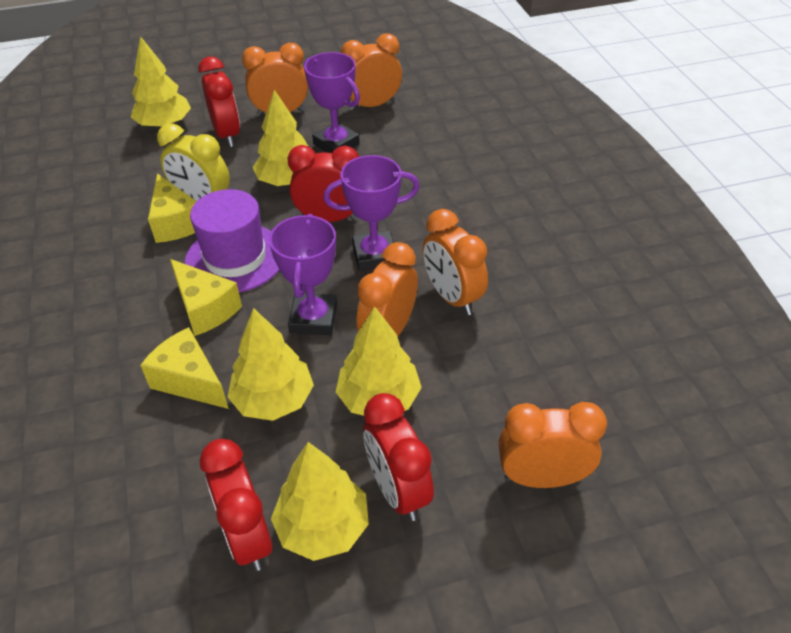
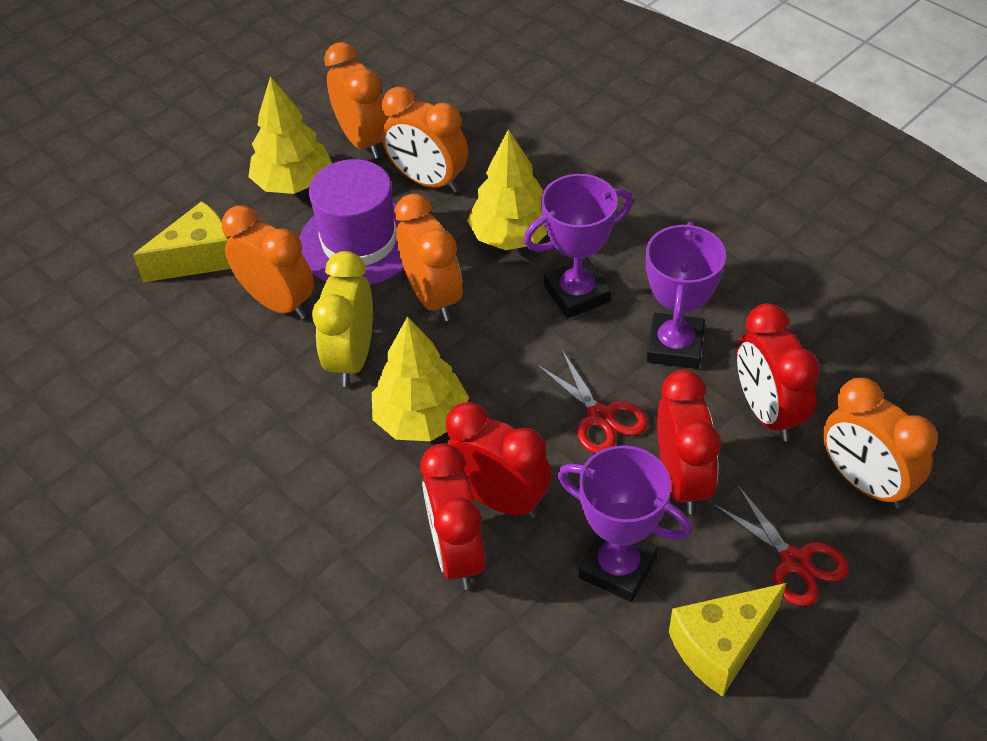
red scissors: 0 -> 2
yellow cheese: 3 -> 2
yellow tree: 5 -> 3

